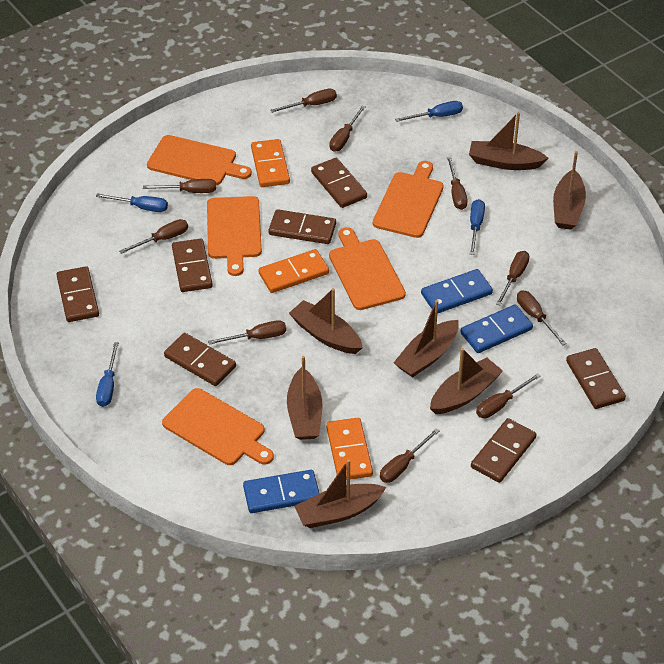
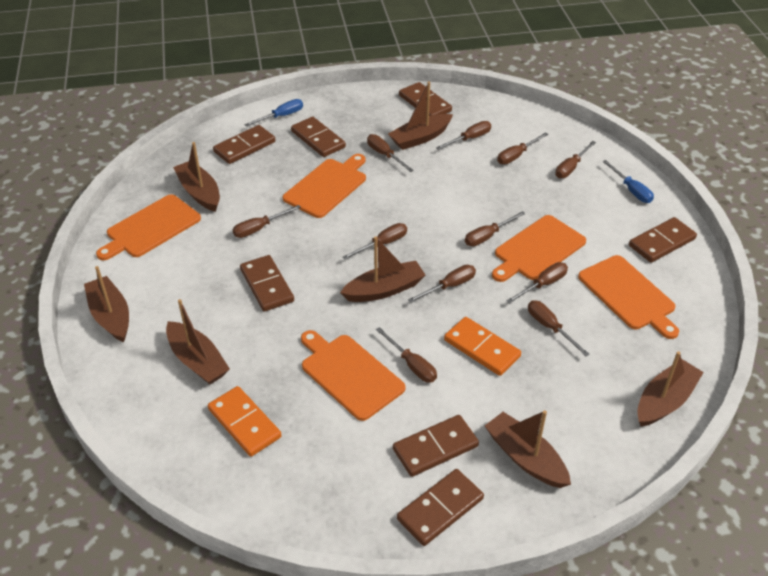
blue domino: 3 -> 0
blue screwdriver: 4 -> 2
brown screwdriver: 10 -> 11
orange domino: 3 -> 2

